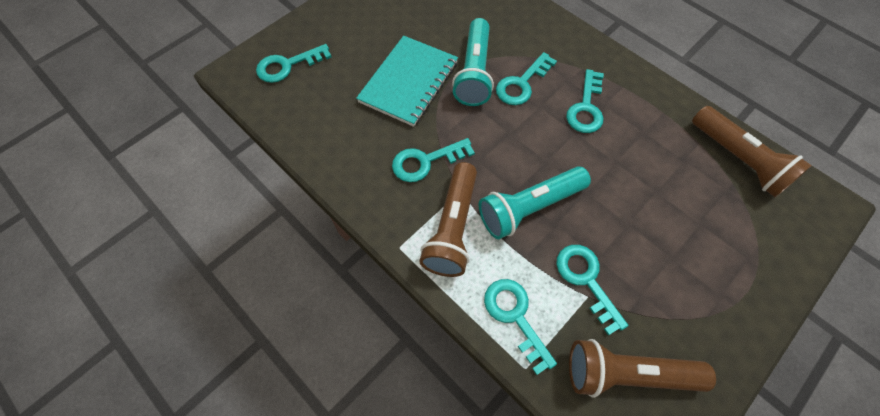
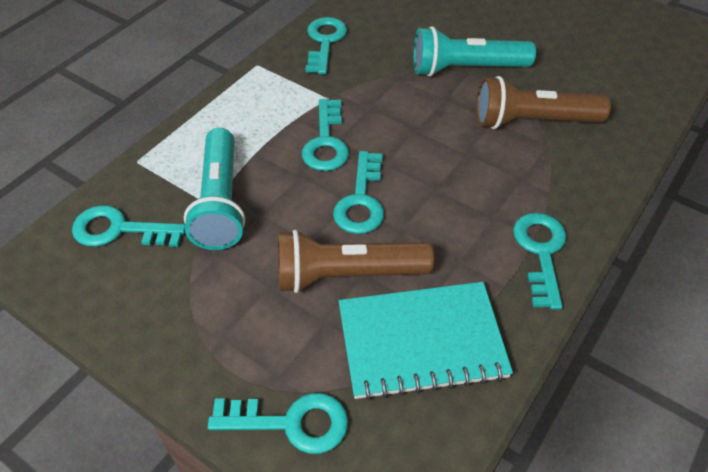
brown flashlight: 3 -> 2

